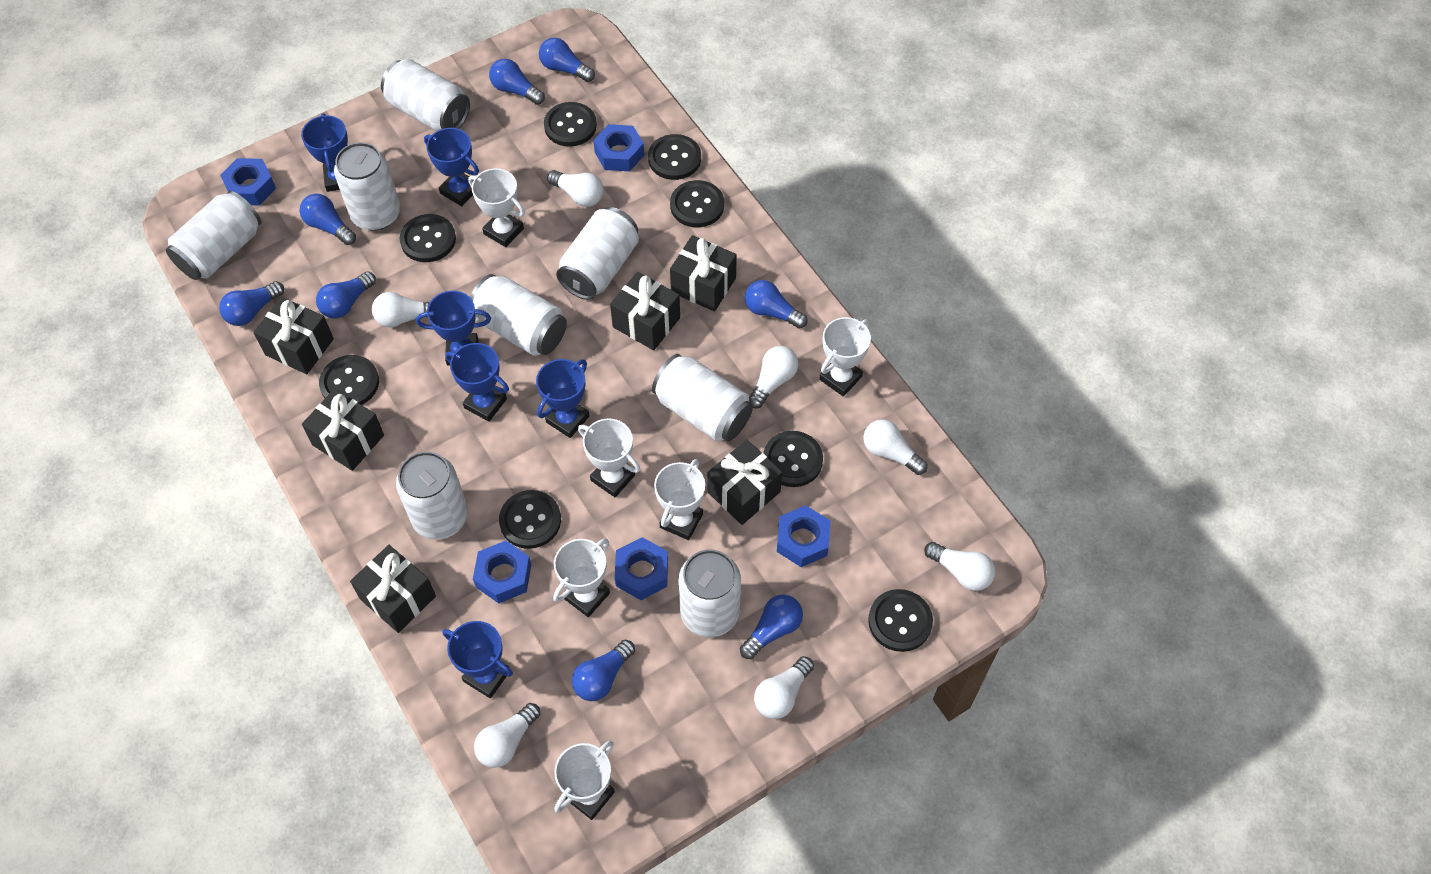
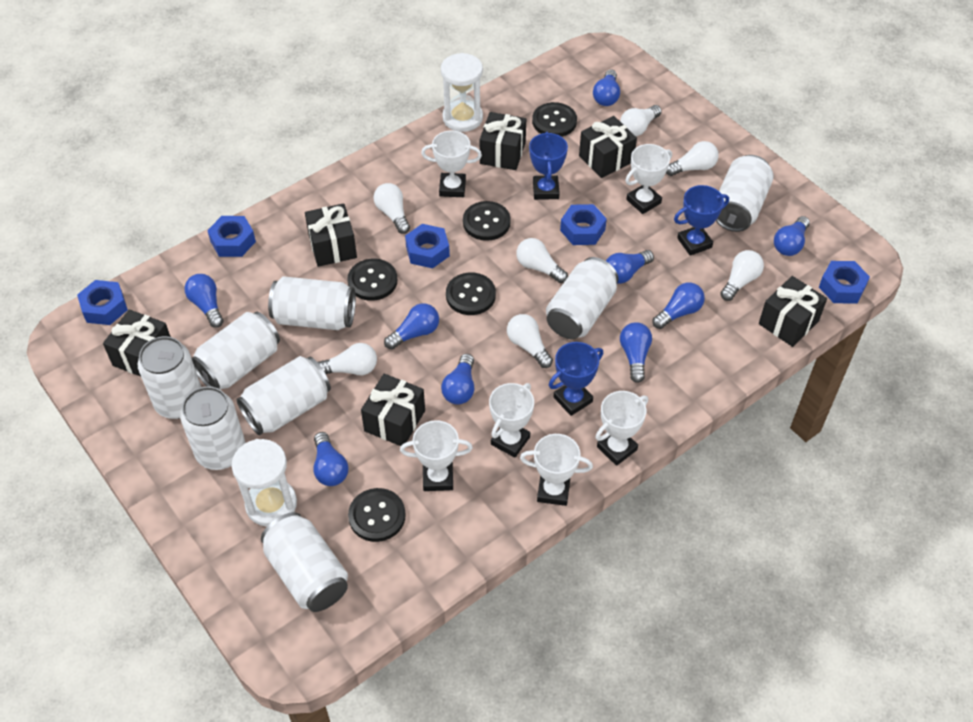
black button: 8 -> 5
blue light bulb: 8 -> 9
blue trophy: 6 -> 3
white hourglass: 0 -> 2

